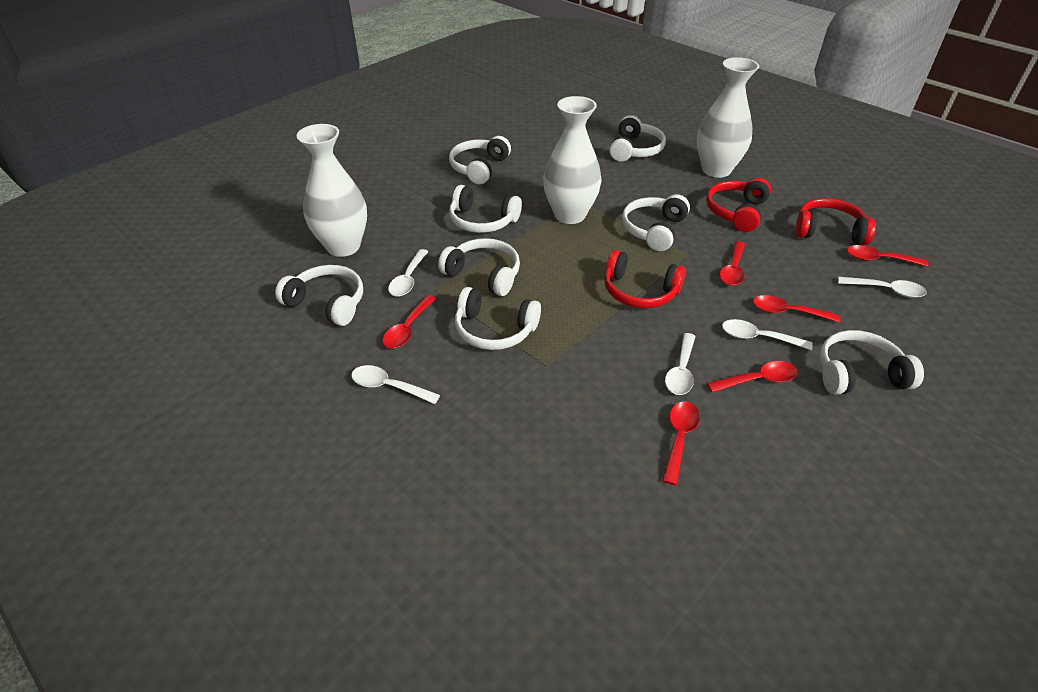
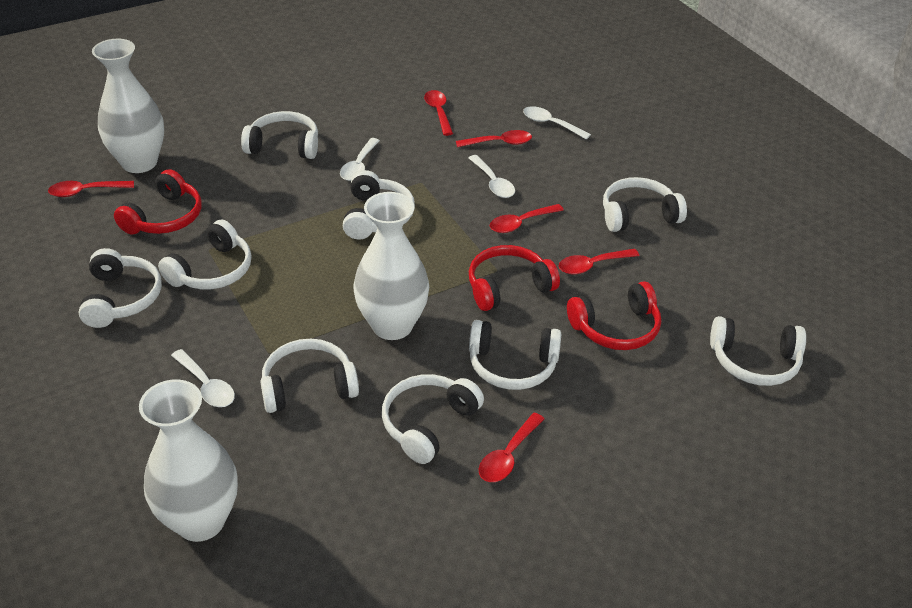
white headphones: 8 -> 9
white spoon: 5 -> 4

